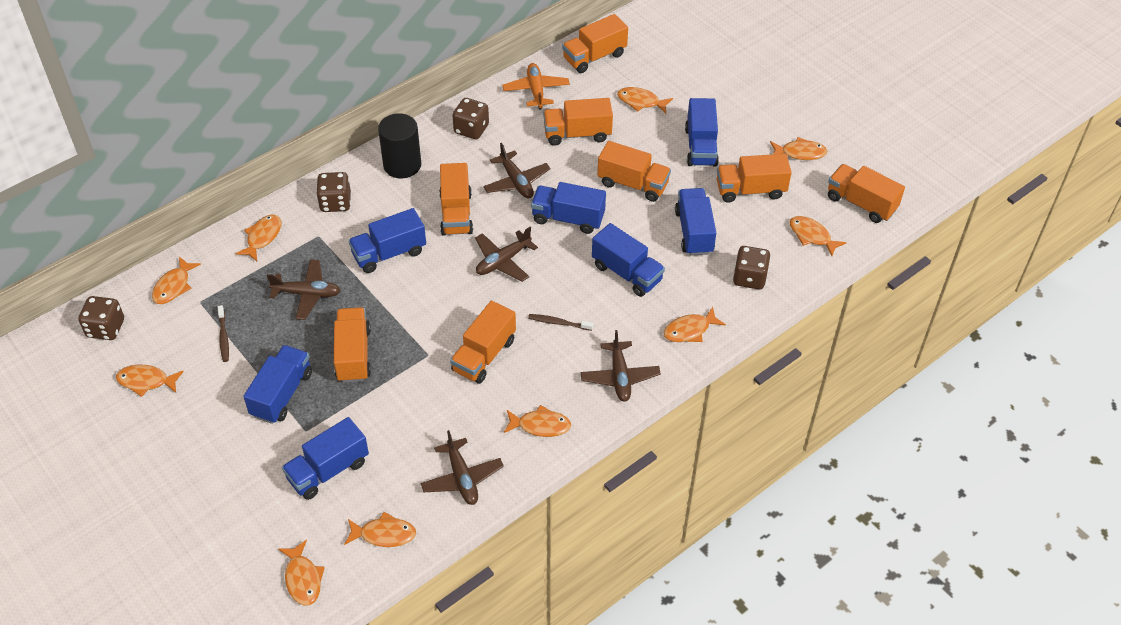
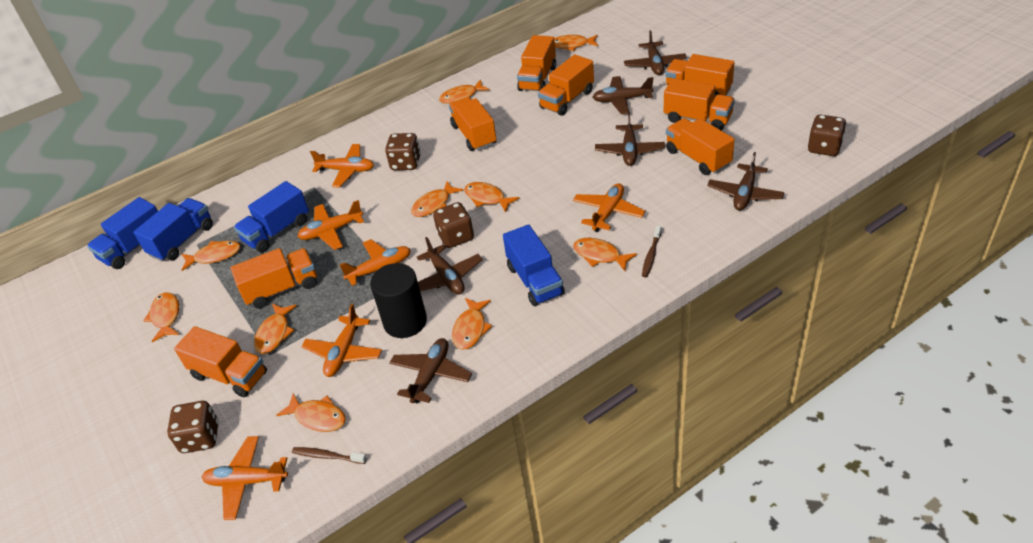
blue truck: 7 -> 4
brown plane: 5 -> 6
orange plane: 1 -> 6

